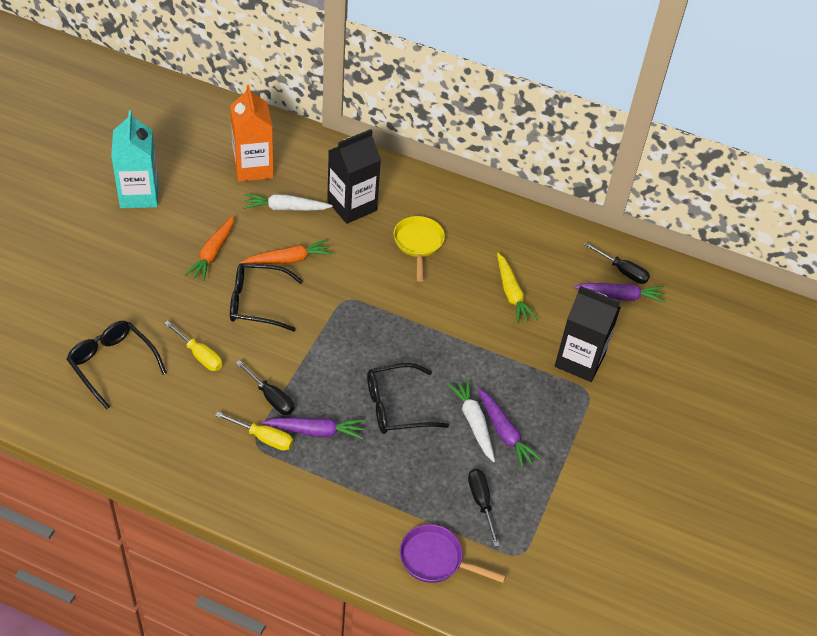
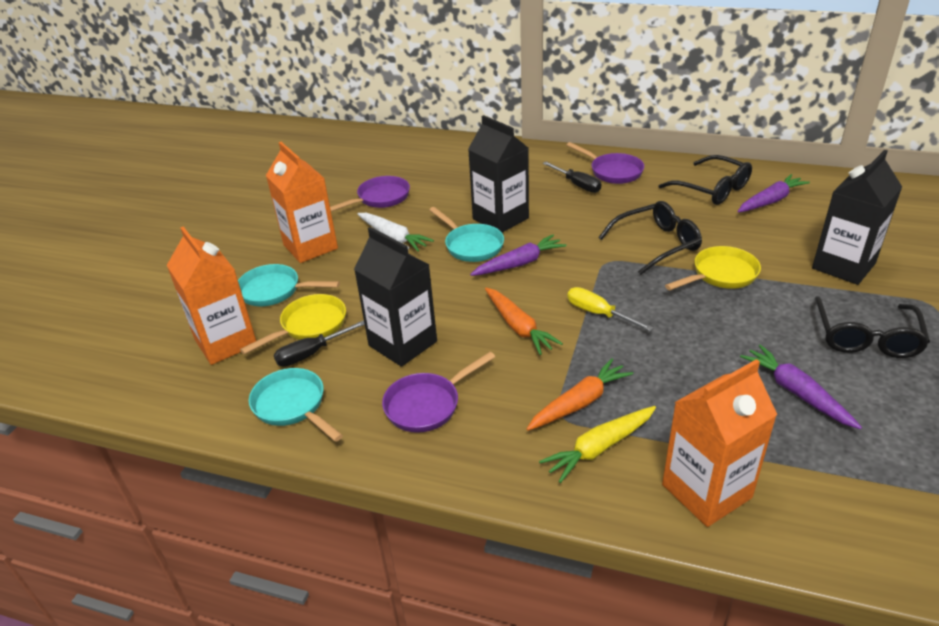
black carton: 2 -> 3
black screwdriver: 3 -> 2
orange carton: 1 -> 3
purple pan: 1 -> 3
turquoise carton: 1 -> 0
turquoise pan: 0 -> 3
white carrot: 2 -> 1
yellow pan: 1 -> 2
yellow screwdriver: 2 -> 1

